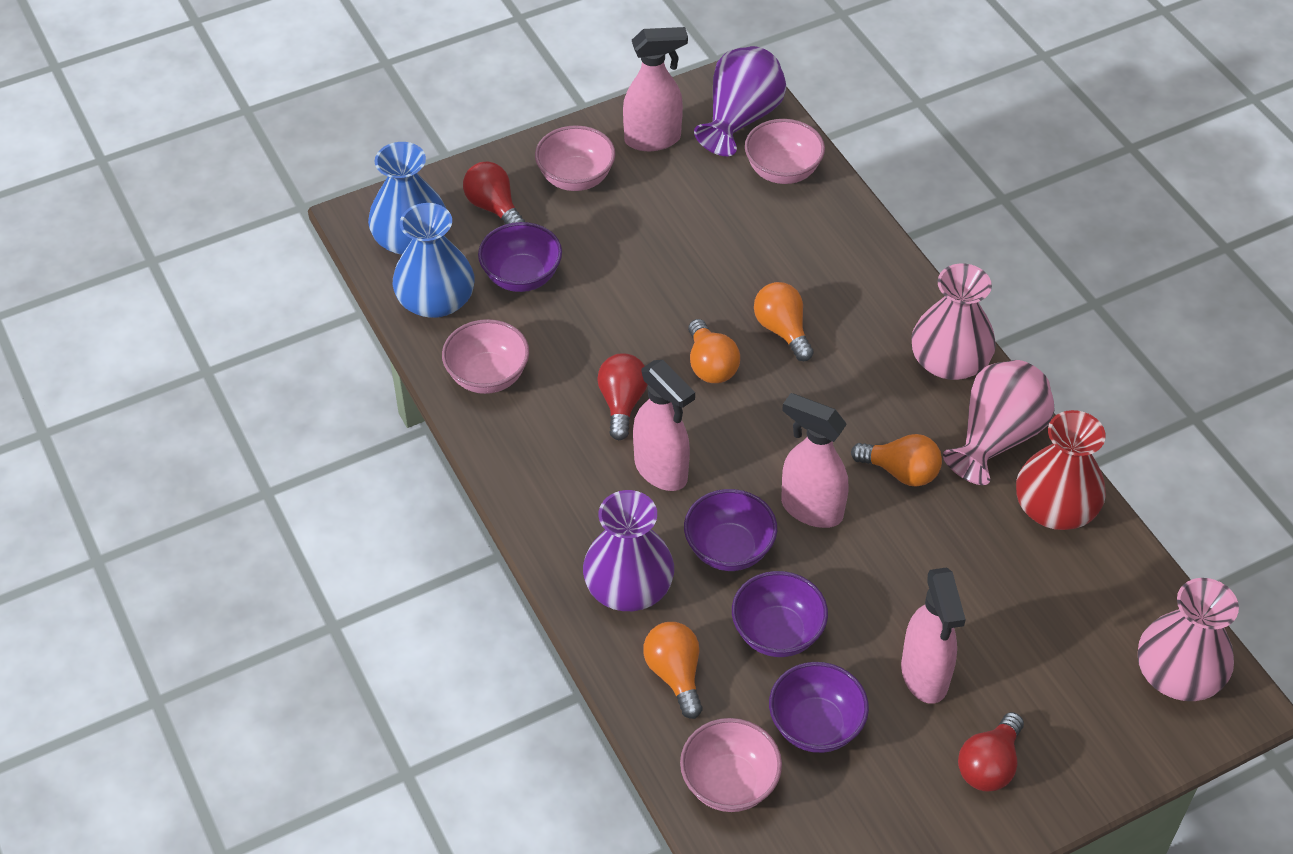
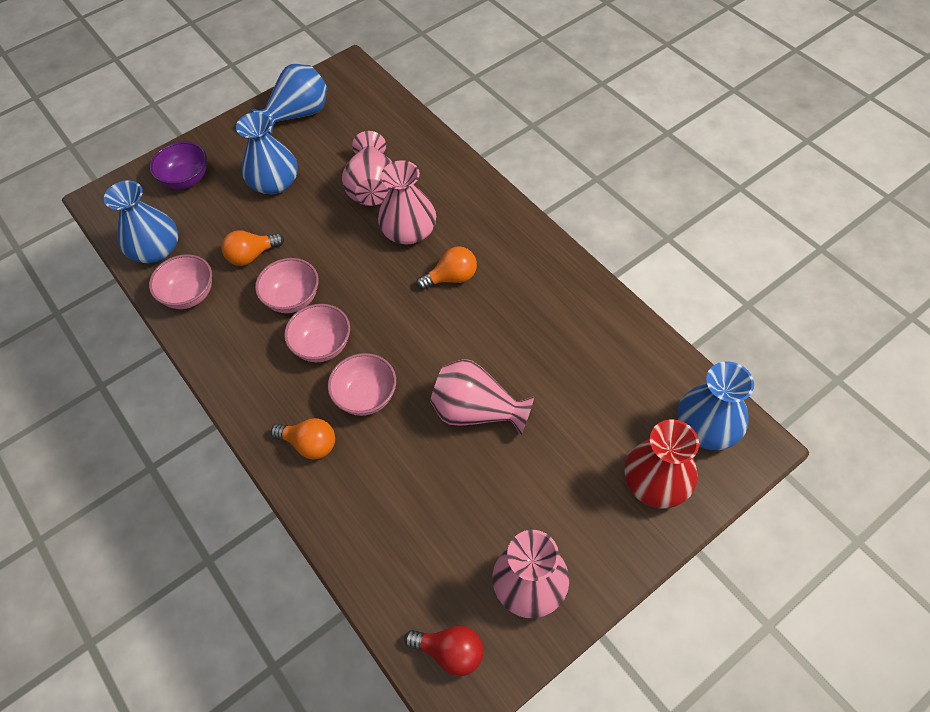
blue vase: 2 -> 4
orange light bulb: 4 -> 3
pink spray bottle: 4 -> 0
pink vase: 3 -> 4
purple bowl: 4 -> 1
purple vase: 2 -> 0
red light bulb: 3 -> 1

